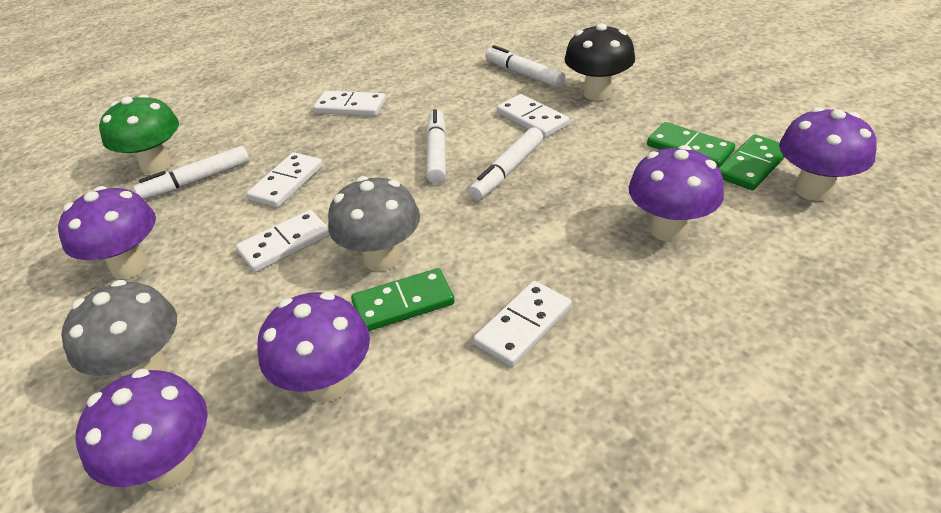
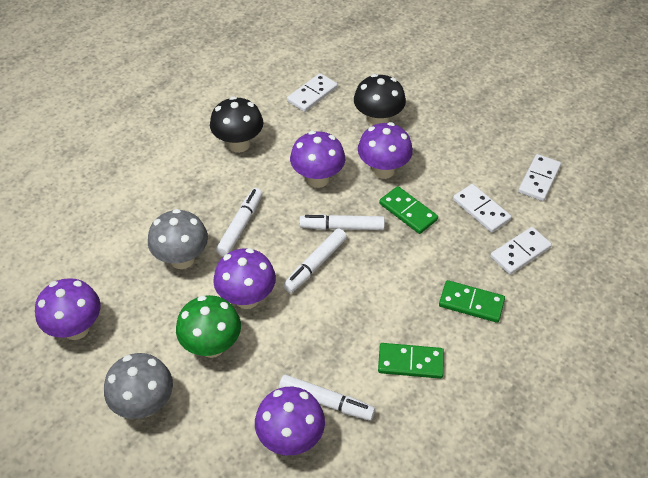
black mushroom: 1 -> 2
white domino: 5 -> 4

